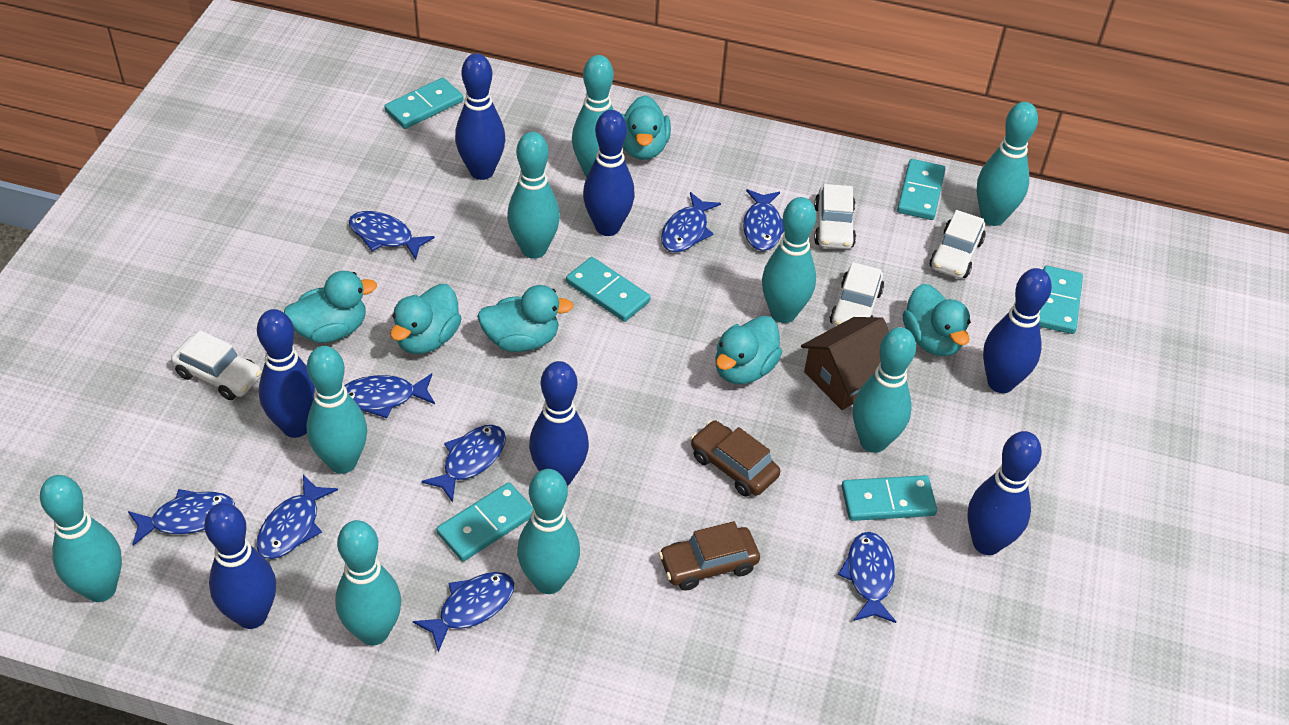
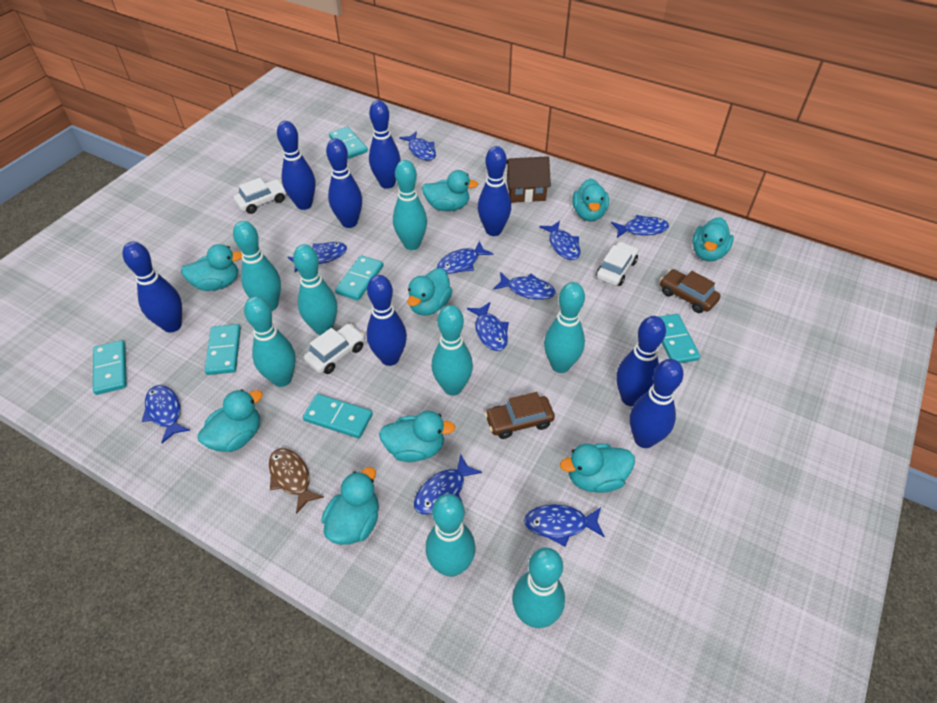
blue bowling pin: 7 -> 8
blue fish: 9 -> 10
brown fish: 0 -> 1
turquoise bowling pin: 9 -> 8
turquoise duck: 6 -> 9
white car: 4 -> 3

